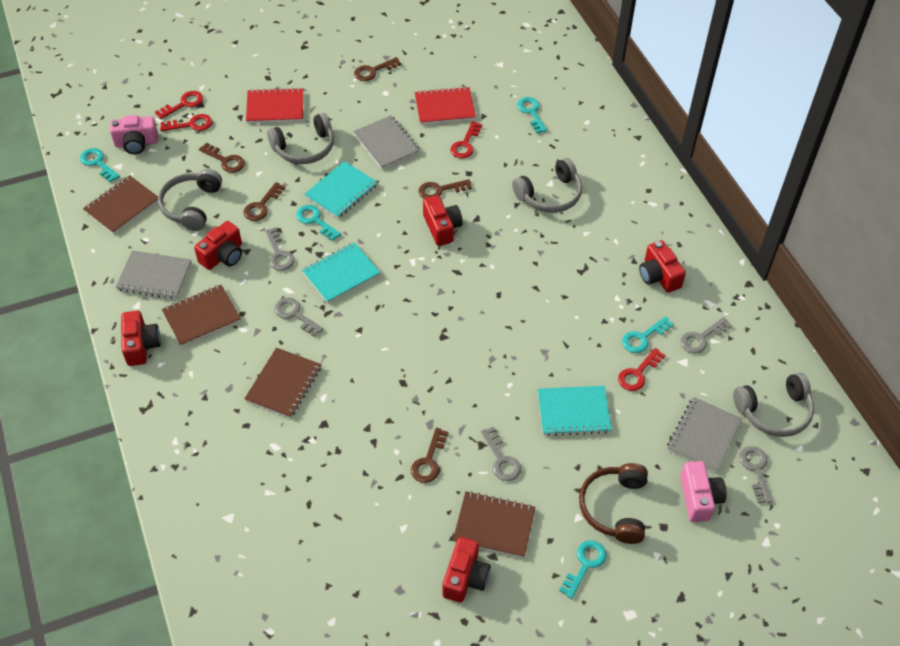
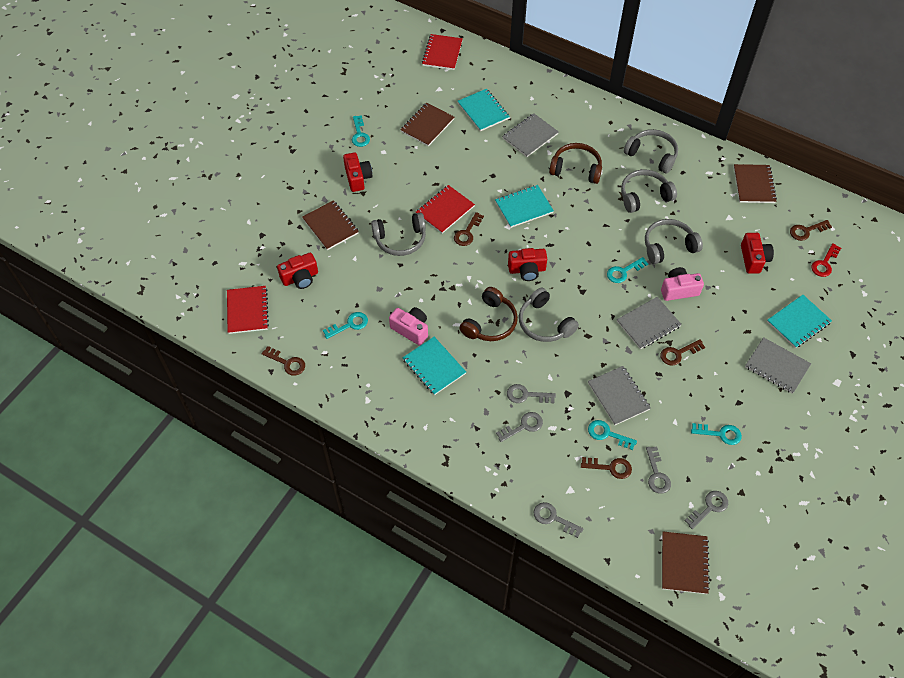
brown headphones: 1 -> 2
grey headphones: 4 -> 5
grey notebook: 3 -> 4
red camera: 5 -> 4
red key: 4 -> 1
red notebook: 2 -> 3
turquoise notebook: 3 -> 4

